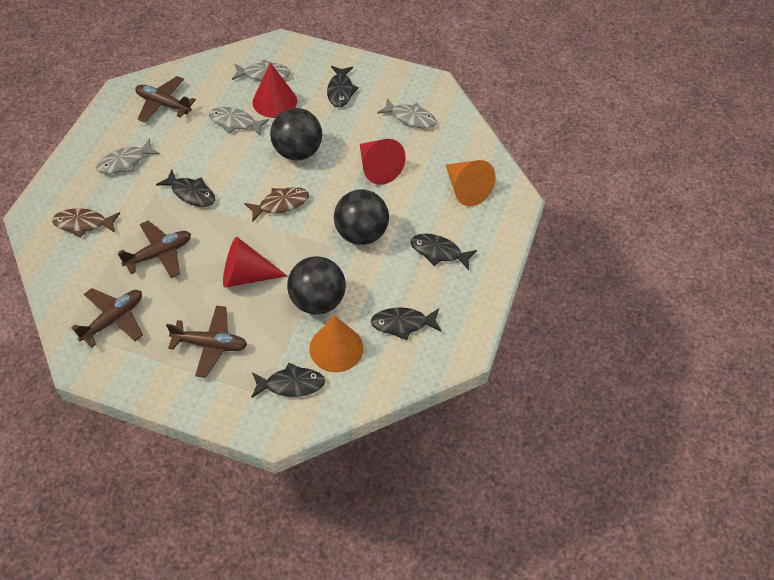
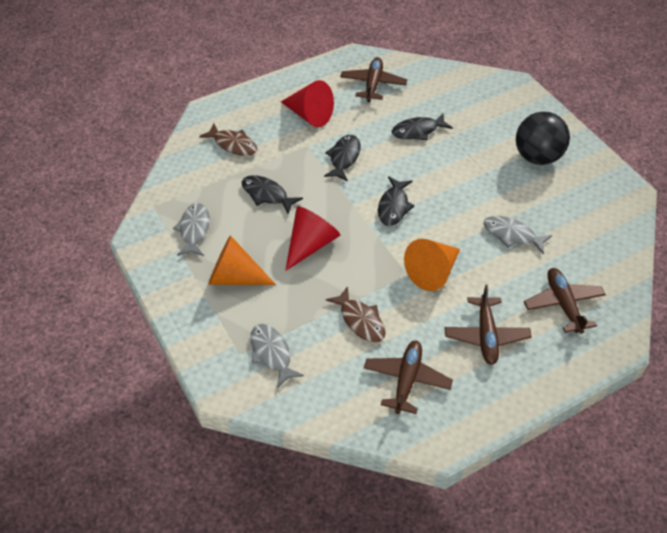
black ball: 3 -> 1
black fish: 5 -> 4
grey fish: 4 -> 3
red cone: 3 -> 2

